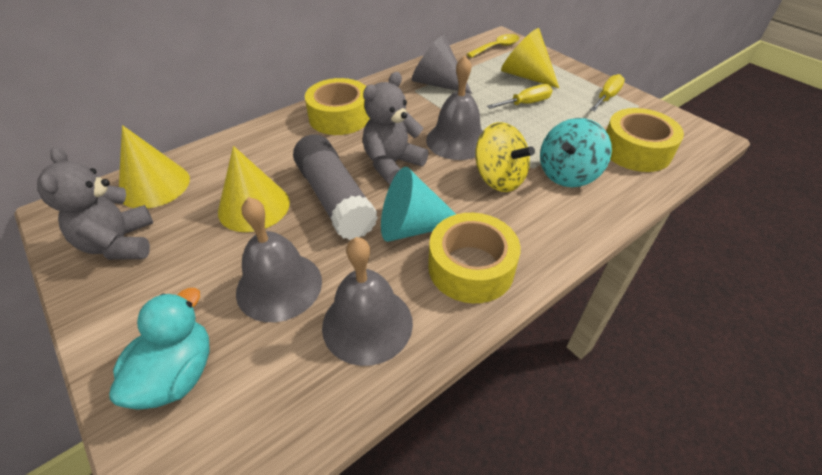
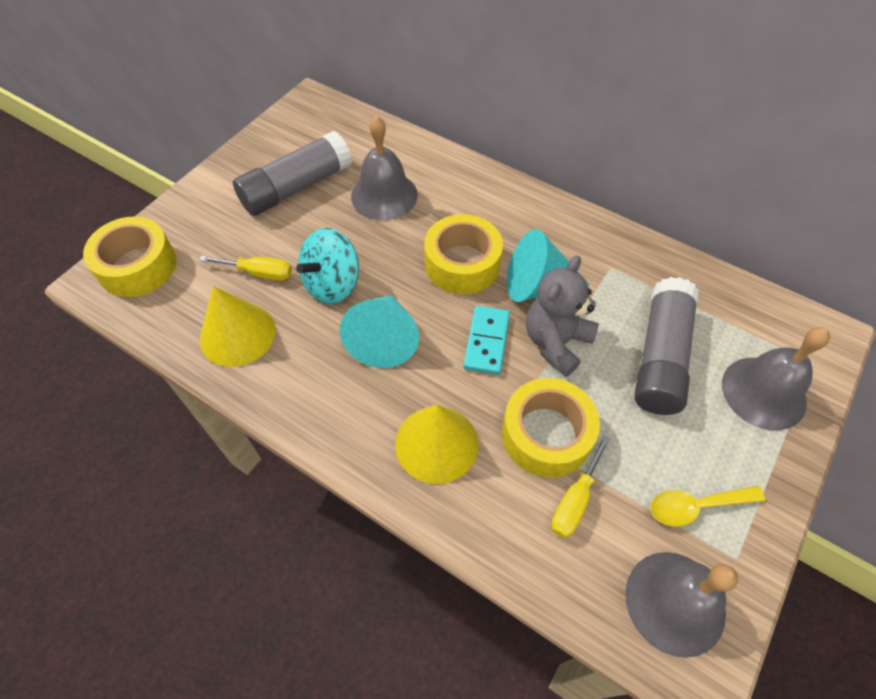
grey cone: 1 -> 0
grey glue stick: 1 -> 2
grey teddy bear: 2 -> 1
turquoise cone: 1 -> 2
turquoise domino: 0 -> 1
turquoise duck: 1 -> 0
yellow cone: 3 -> 2
yellow spinning top: 1 -> 0

